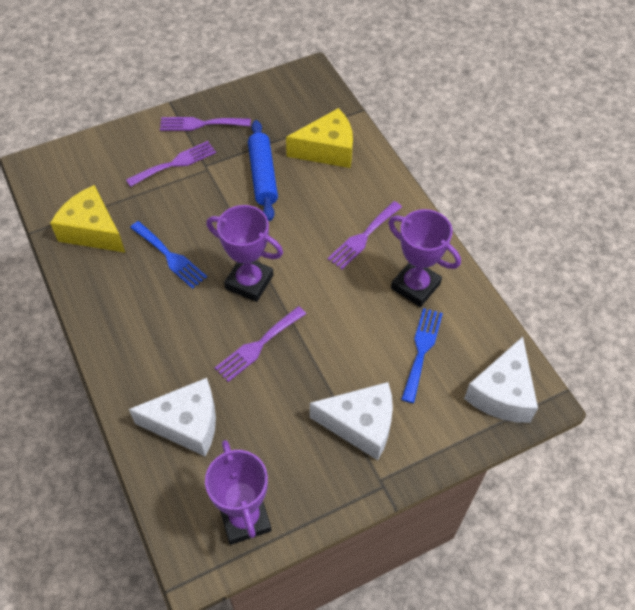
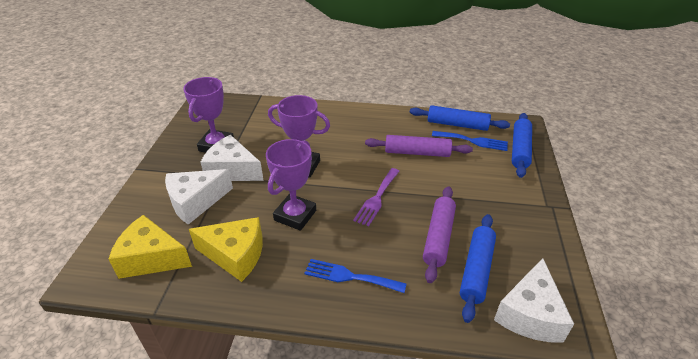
blue rolling pin: 1 -> 3
purple fork: 4 -> 1
purple rolling pin: 0 -> 2

